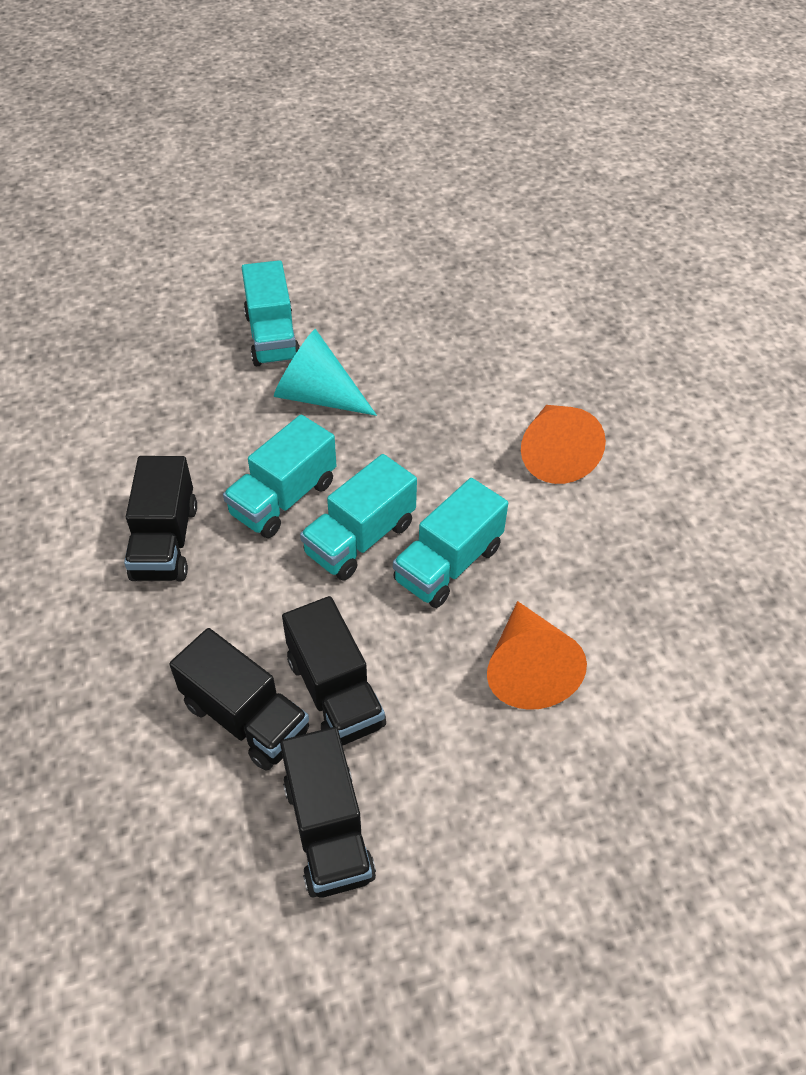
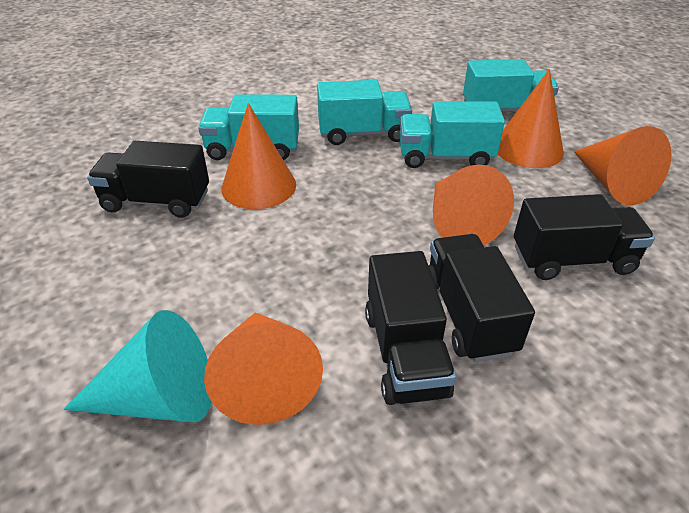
orange cone: 2 -> 5

